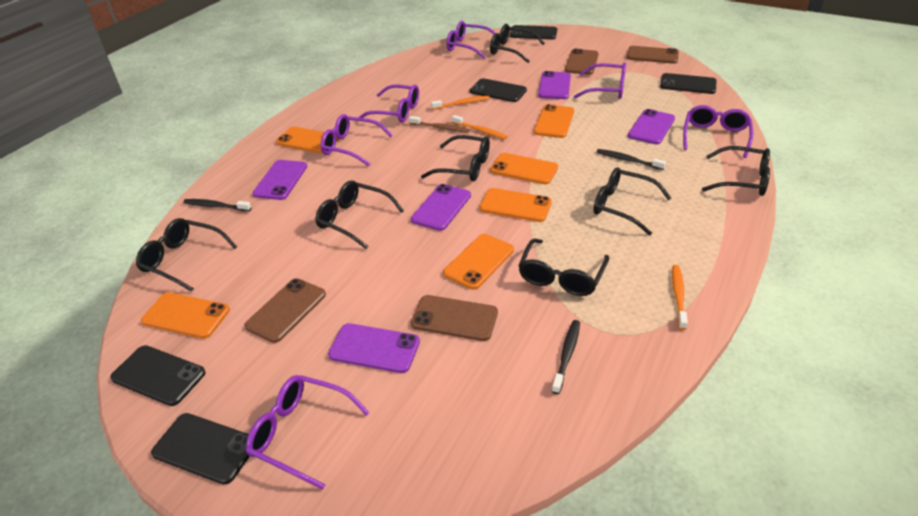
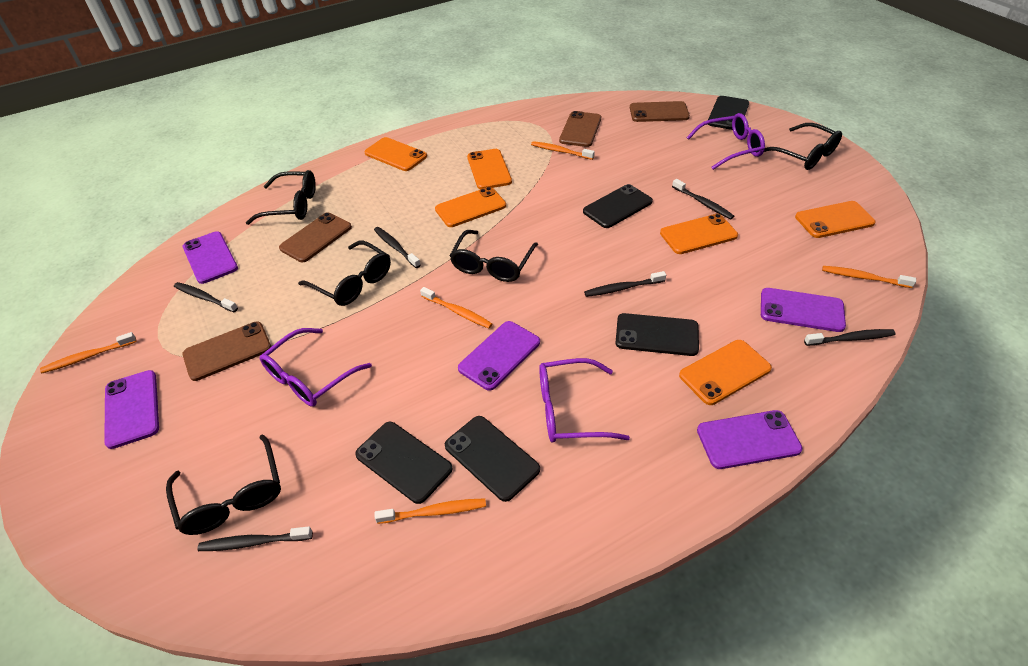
black glasses: 7 -> 5
black toothbrush: 3 -> 6
brown toothbrush: 1 -> 0
orange toothbrush: 3 -> 5
purple glasses: 6 -> 3

